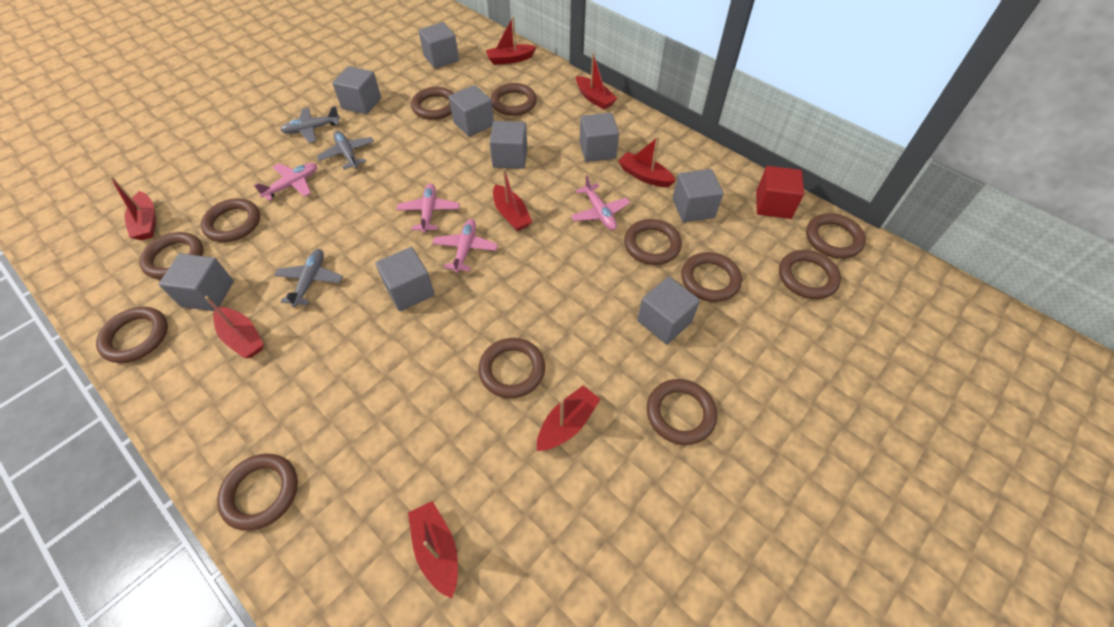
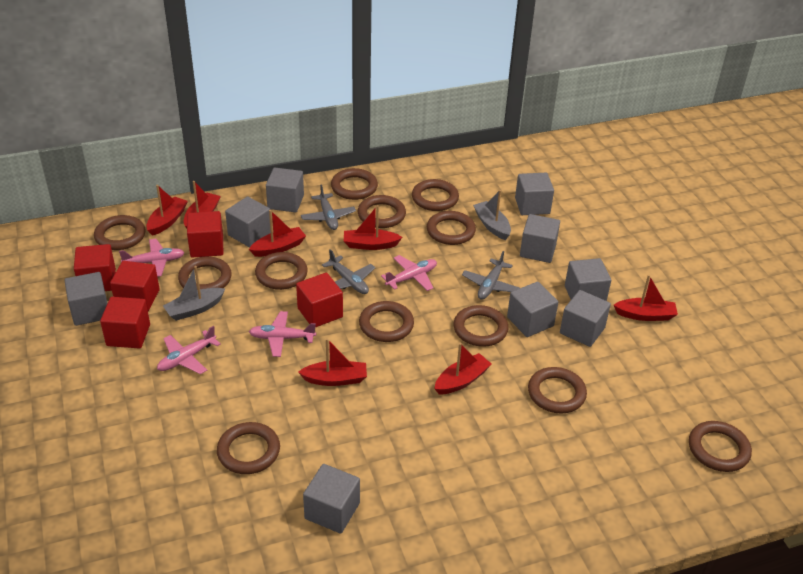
grey boat: 0 -> 2
red boat: 8 -> 7
red cube: 1 -> 5

